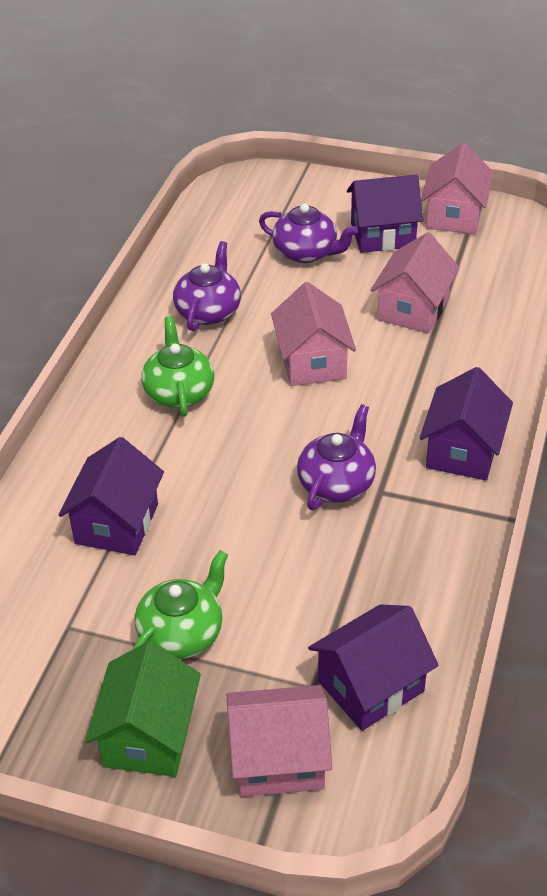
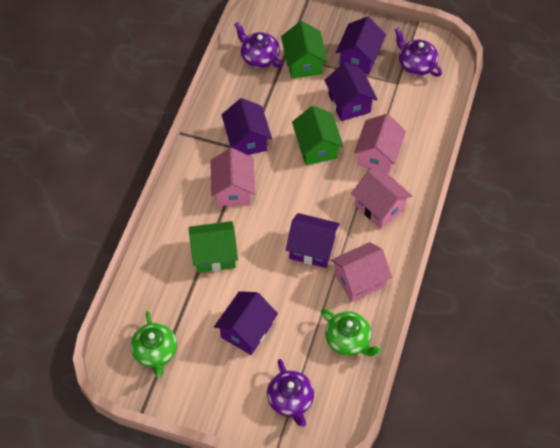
green house: 1 -> 3
purple house: 4 -> 5

